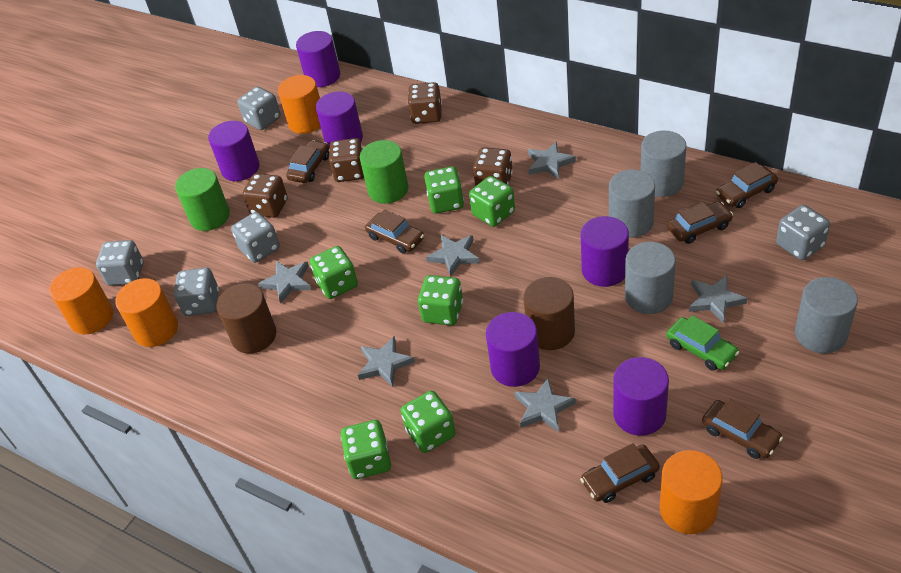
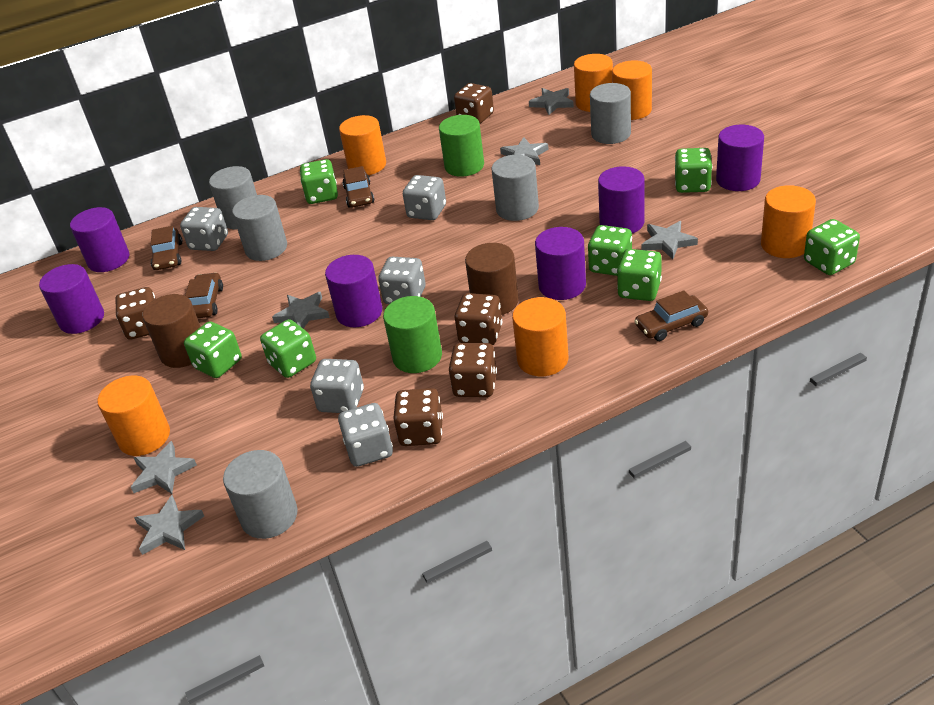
brown car: 6 -> 4
brown dice: 4 -> 5
green car: 1 -> 0
green dice: 6 -> 7
grey cylinder: 4 -> 5
orange cylinder: 4 -> 6

